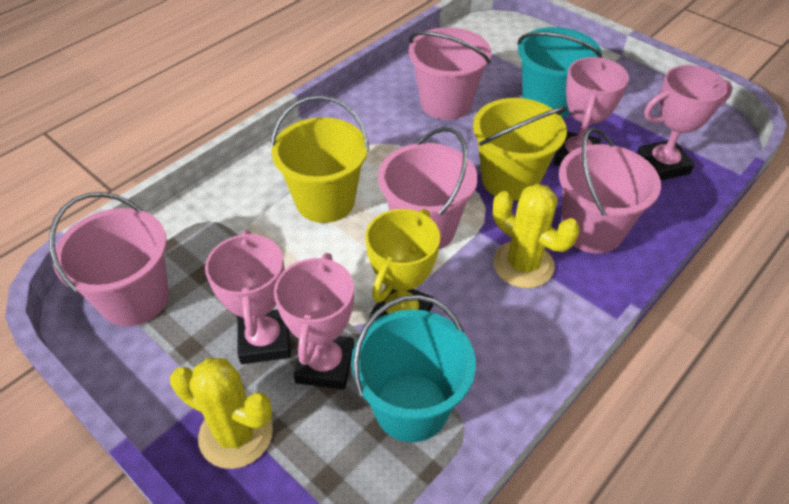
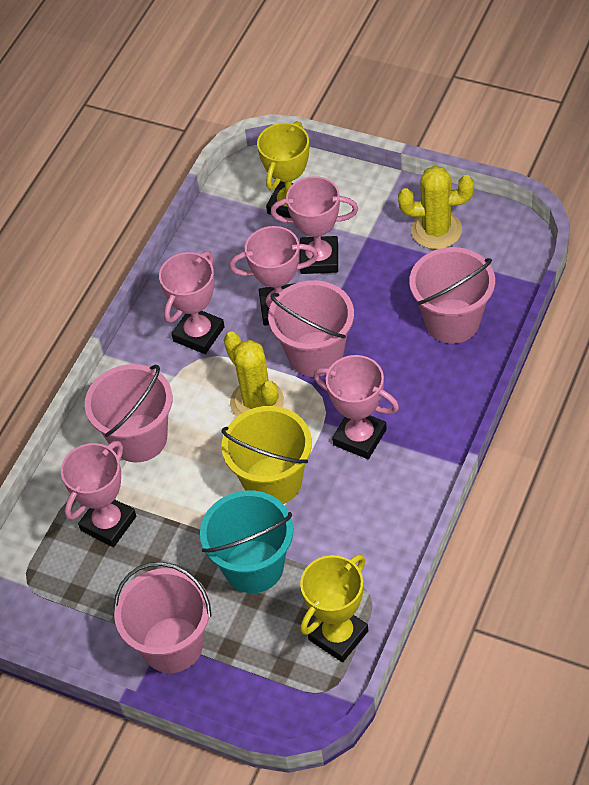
pink trophy: 4 -> 5
turquoise bucket: 2 -> 1
yellow bucket: 2 -> 1
yellow trophy: 1 -> 2

